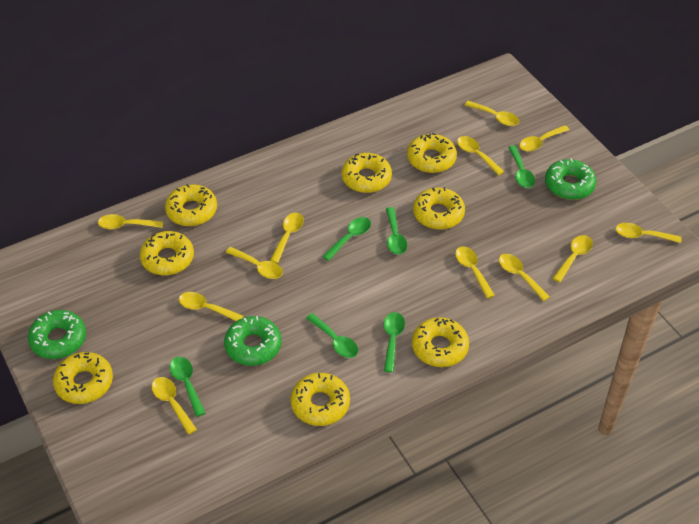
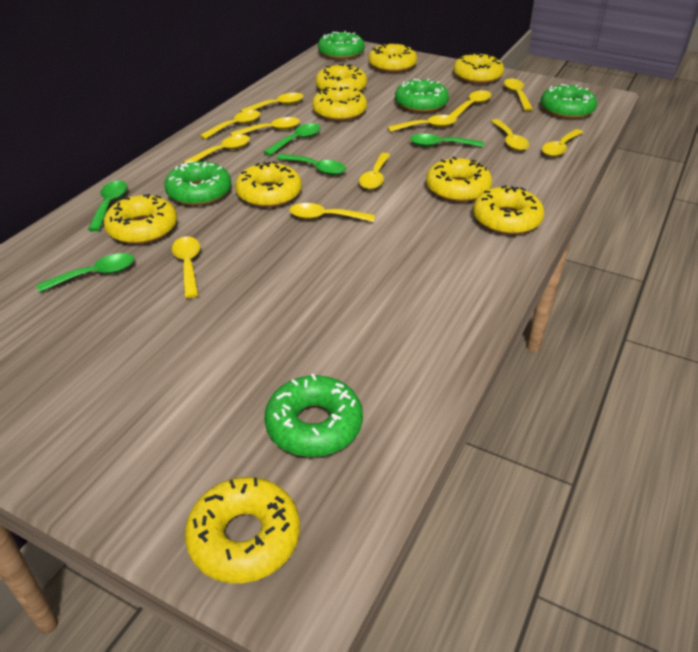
green donut: 3 -> 5
green spoon: 6 -> 5
yellow donut: 8 -> 9

